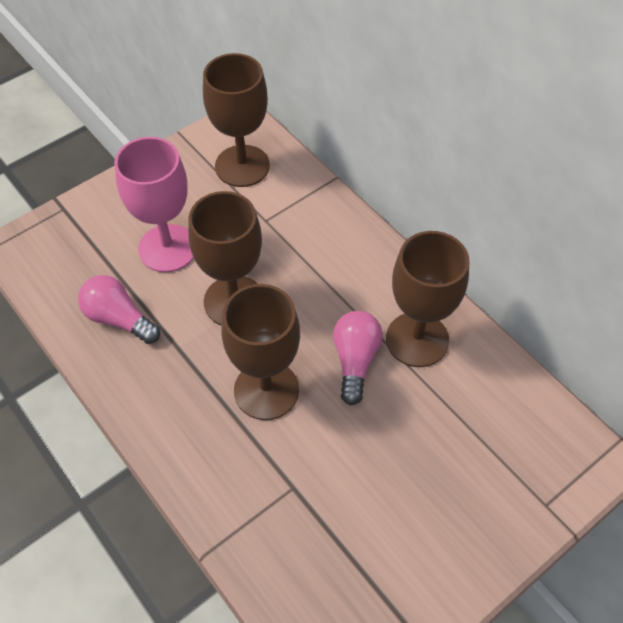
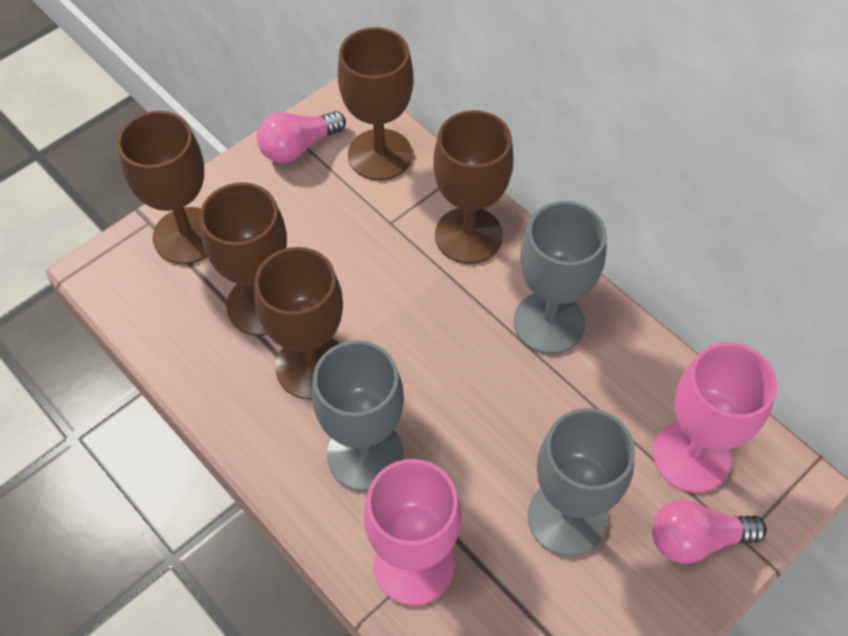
brown goblet: 4 -> 5
grey goblet: 0 -> 3
pink goblet: 1 -> 2

